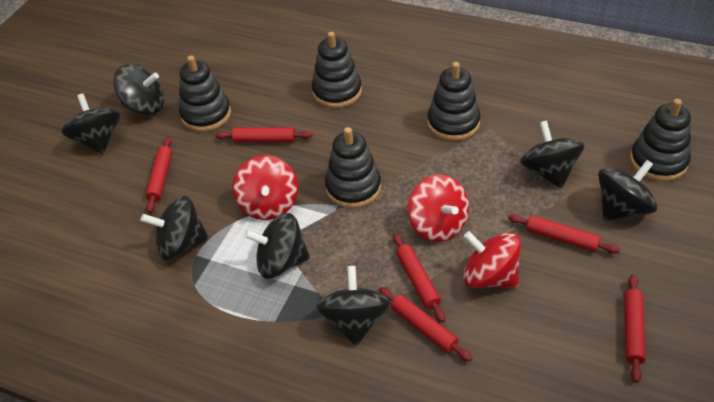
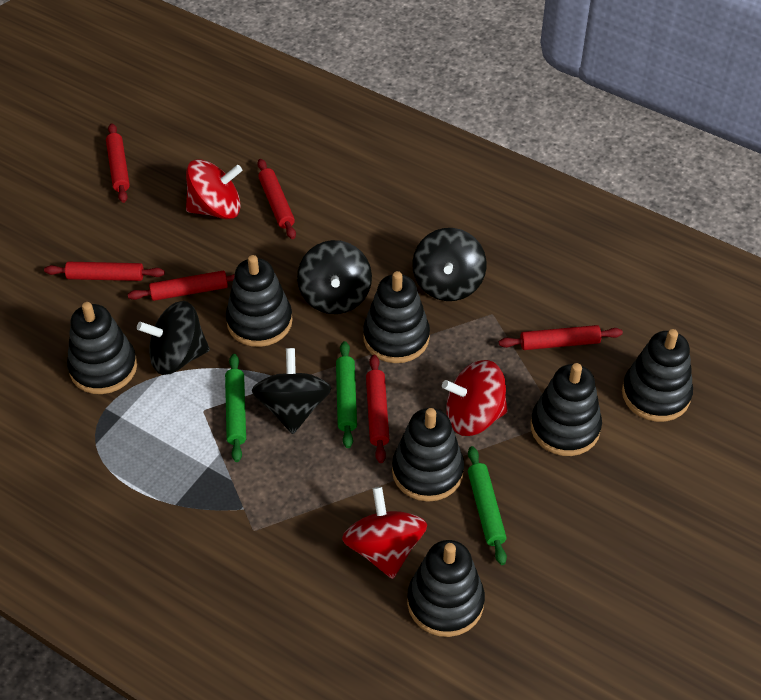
black spinning top: 7 -> 4
black stacking toy: 5 -> 7
green rolling pin: 0 -> 3

